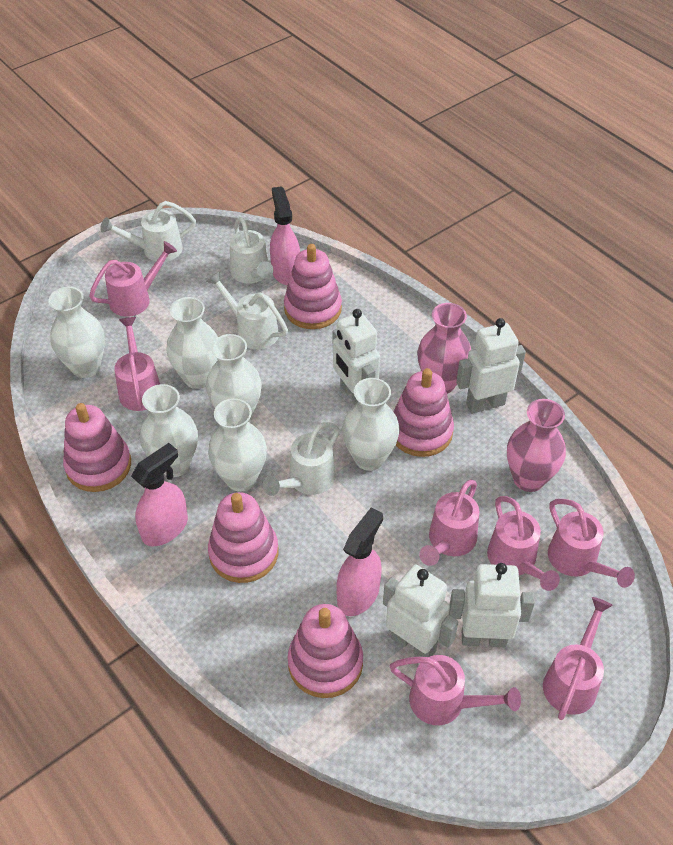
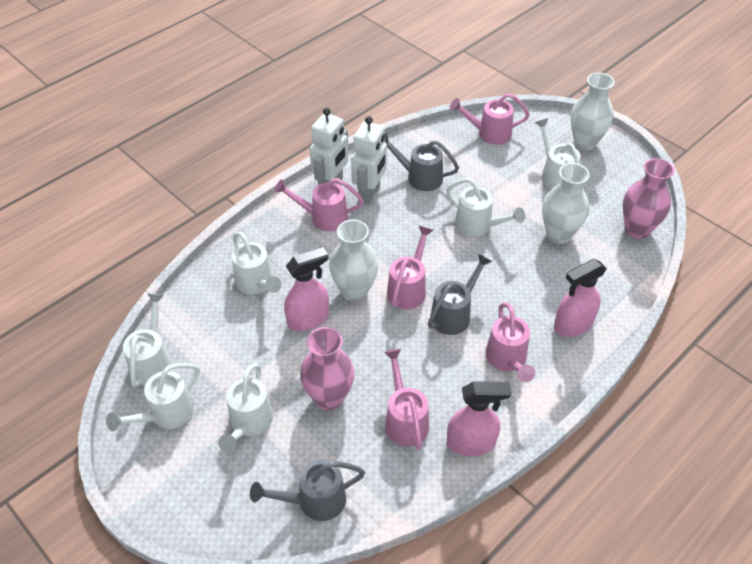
grey watering can: 0 -> 3
pink stacking toy: 5 -> 0
pink watering can: 7 -> 5
white robot: 4 -> 2
white vase: 6 -> 3
white watering can: 4 -> 6

